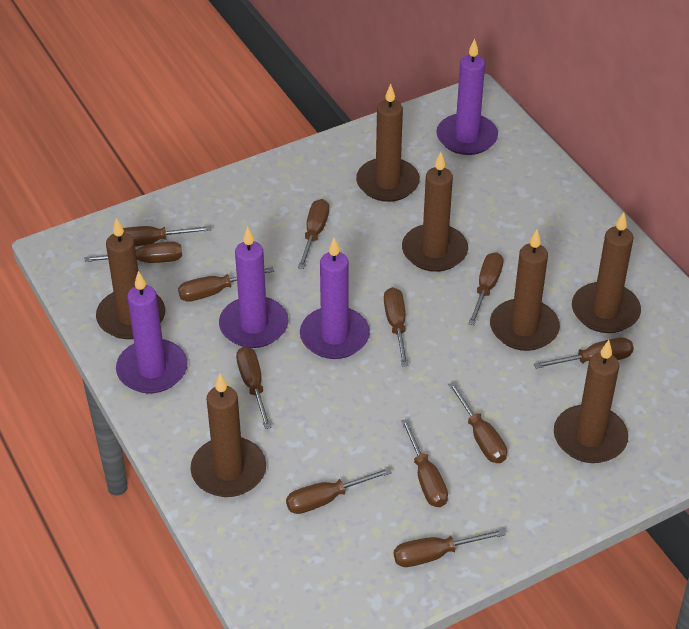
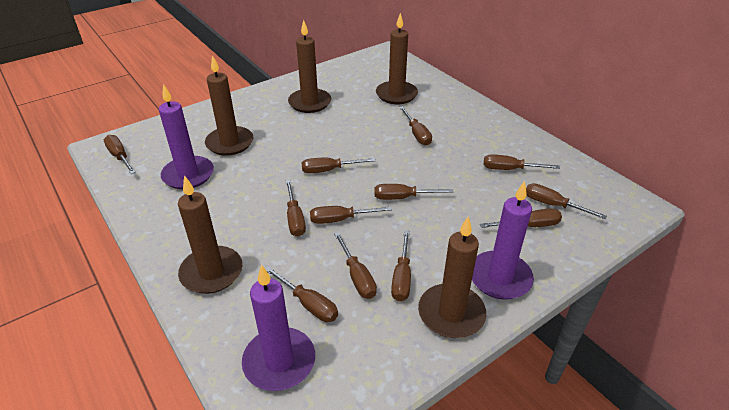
brown candle: 7 -> 5
purple candle: 4 -> 3

